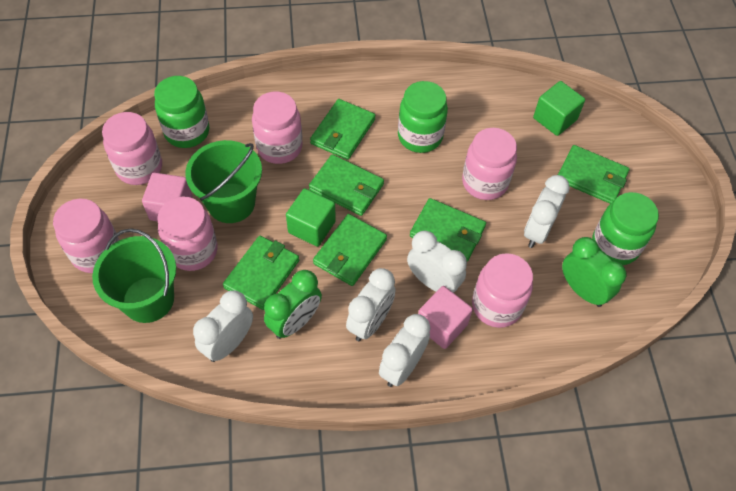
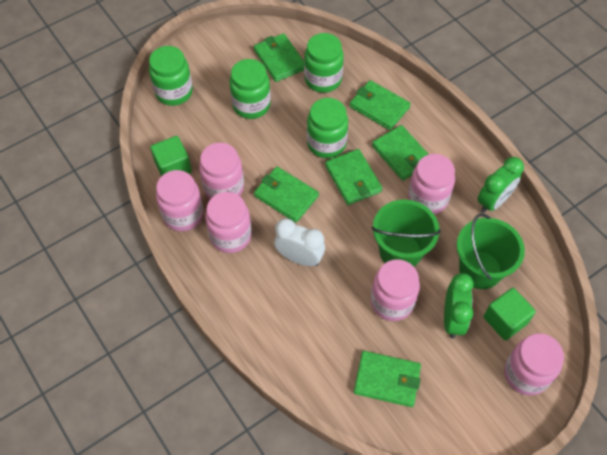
green jar: 3 -> 4
pink cube: 2 -> 0
white clock: 5 -> 1

